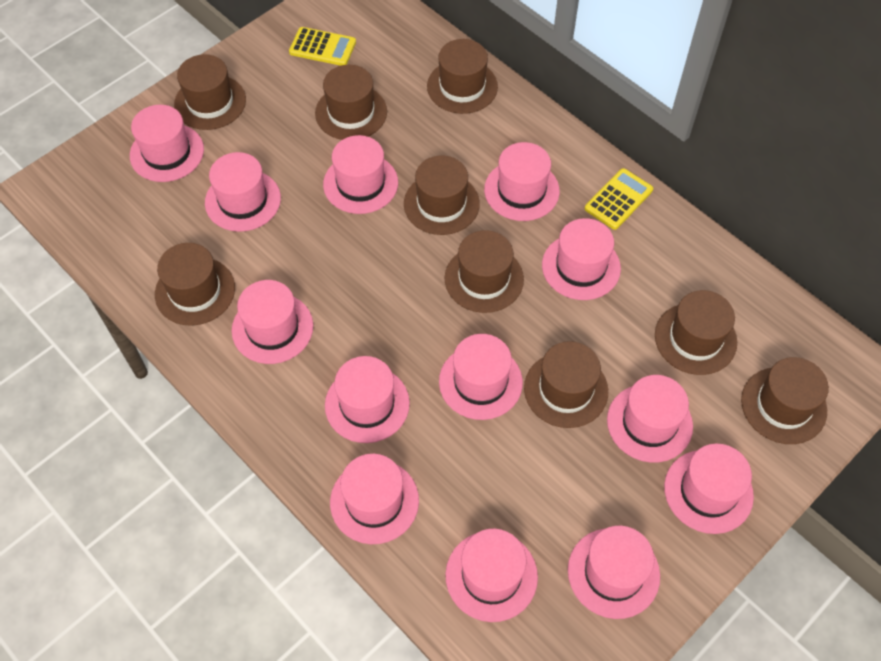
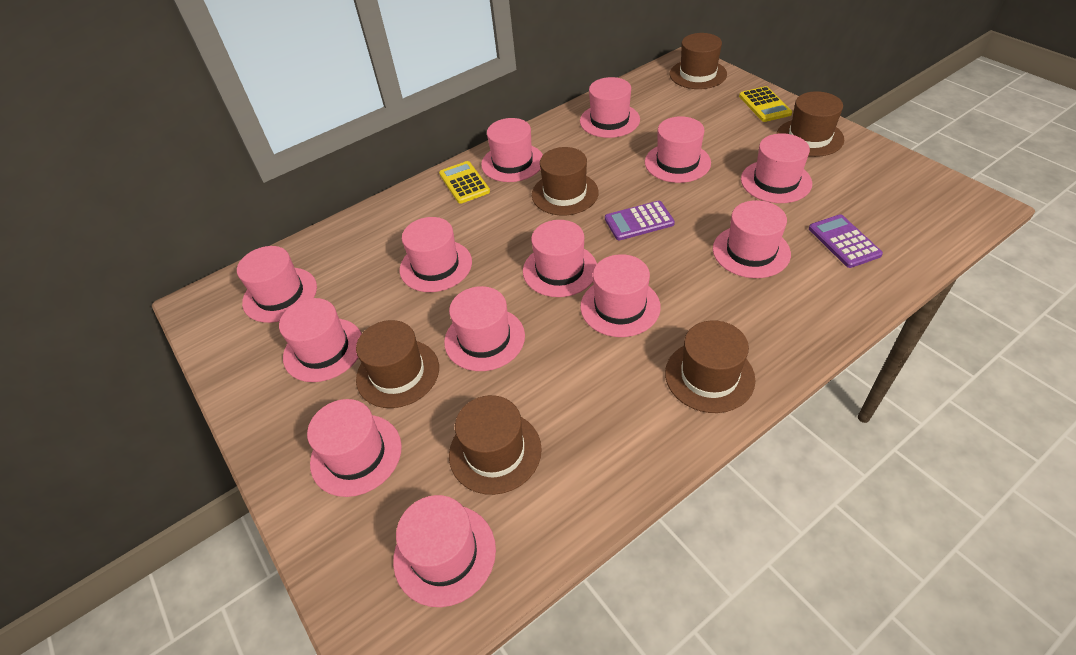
brown hat: 9 -> 6
purple calculator: 0 -> 2

